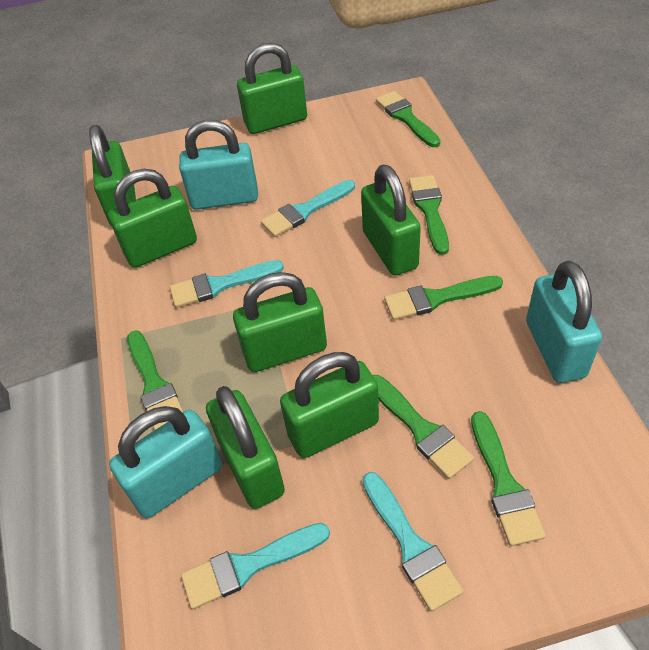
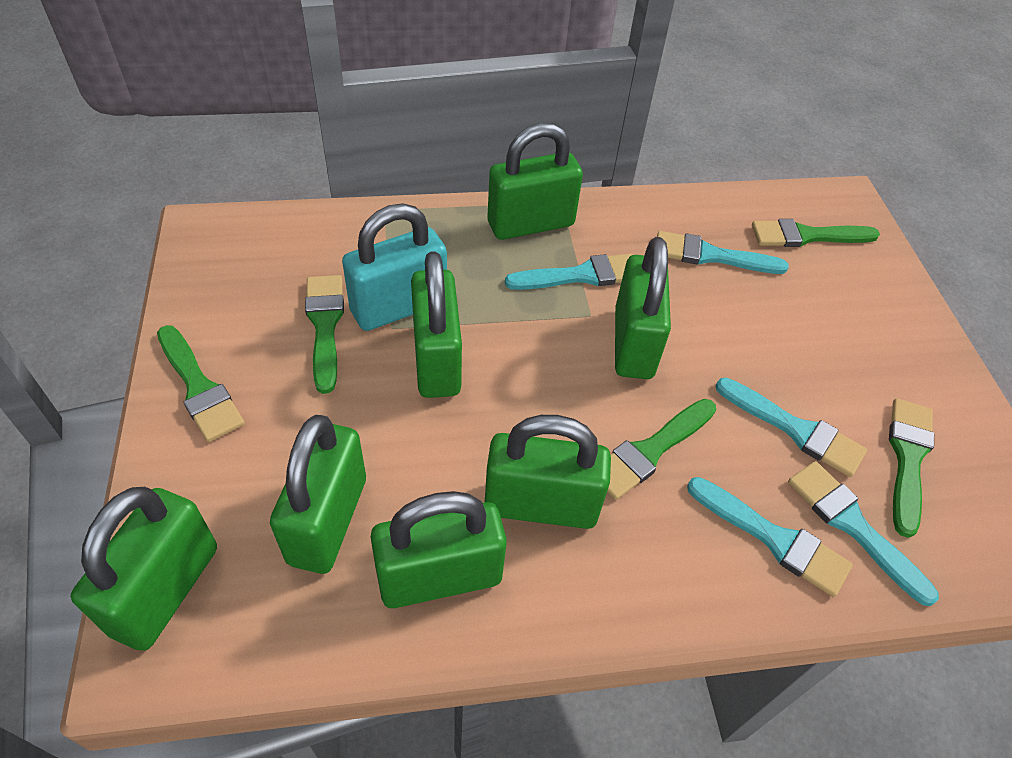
green brush: 6 -> 5
turquoise brush: 4 -> 5
turquoise padlock: 3 -> 1

